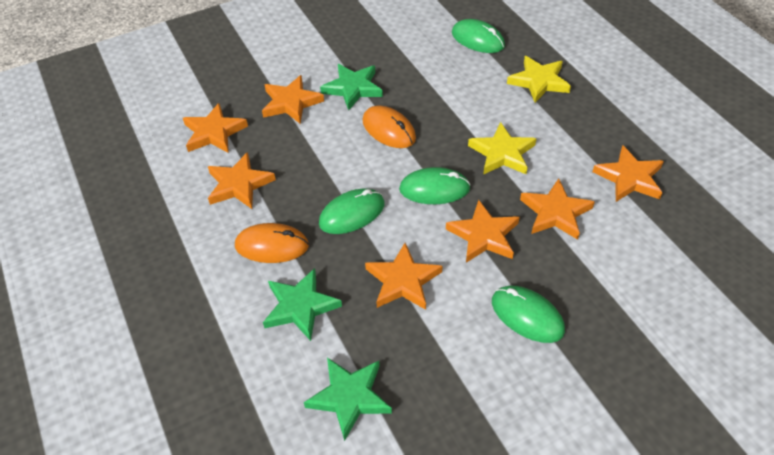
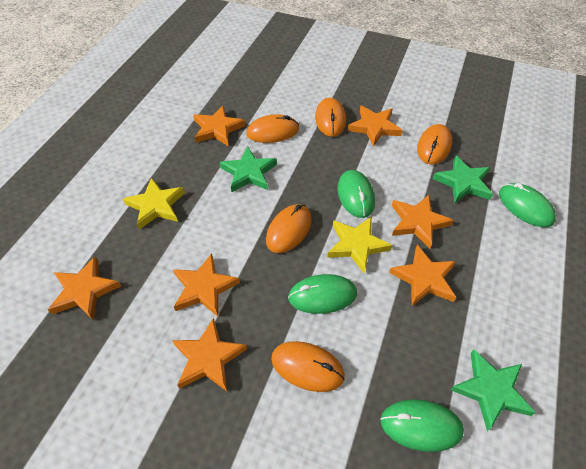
orange mouse: 2 -> 5

